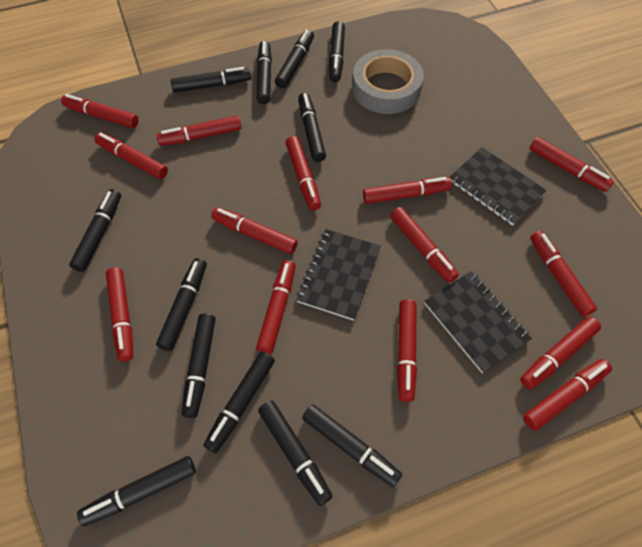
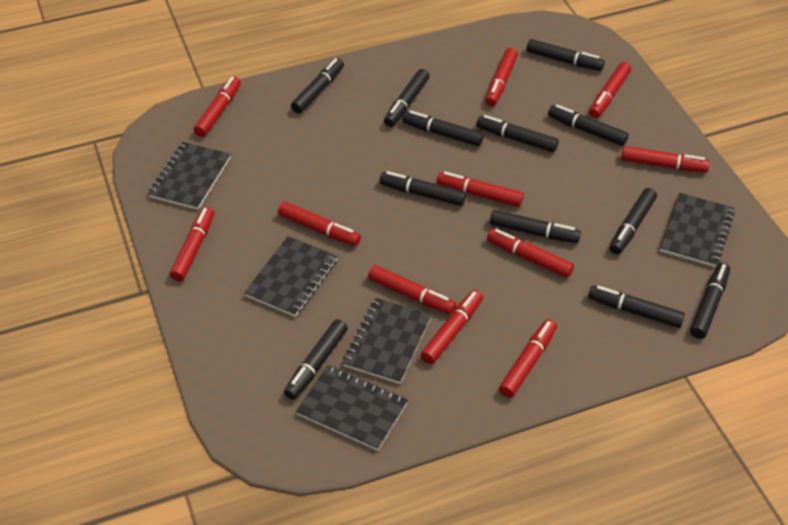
black notebook: 3 -> 5
grey tape: 1 -> 0
red marker: 14 -> 11

